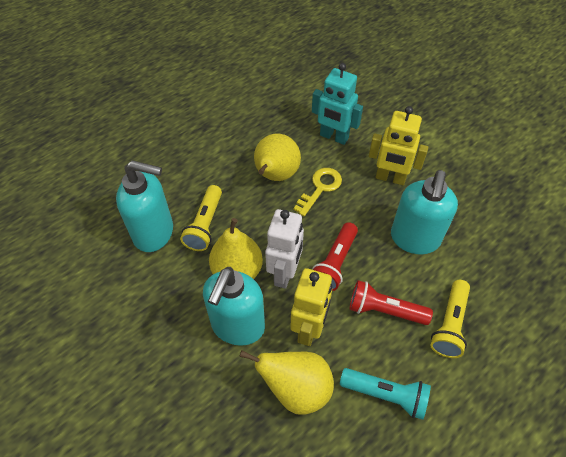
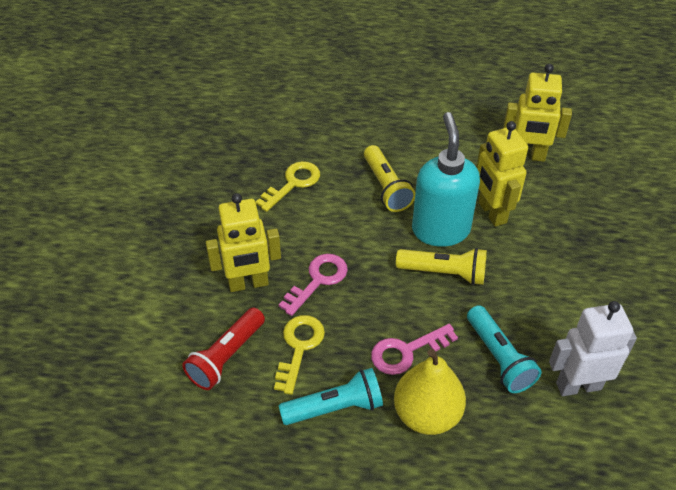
pink key: 0 -> 2
red flashlight: 2 -> 1
turquoise flashlight: 1 -> 2
turquoise robot: 1 -> 0
turquoise soap dispenser: 3 -> 1
yellow key: 1 -> 2
yellow pear: 3 -> 1
yellow robot: 2 -> 3

